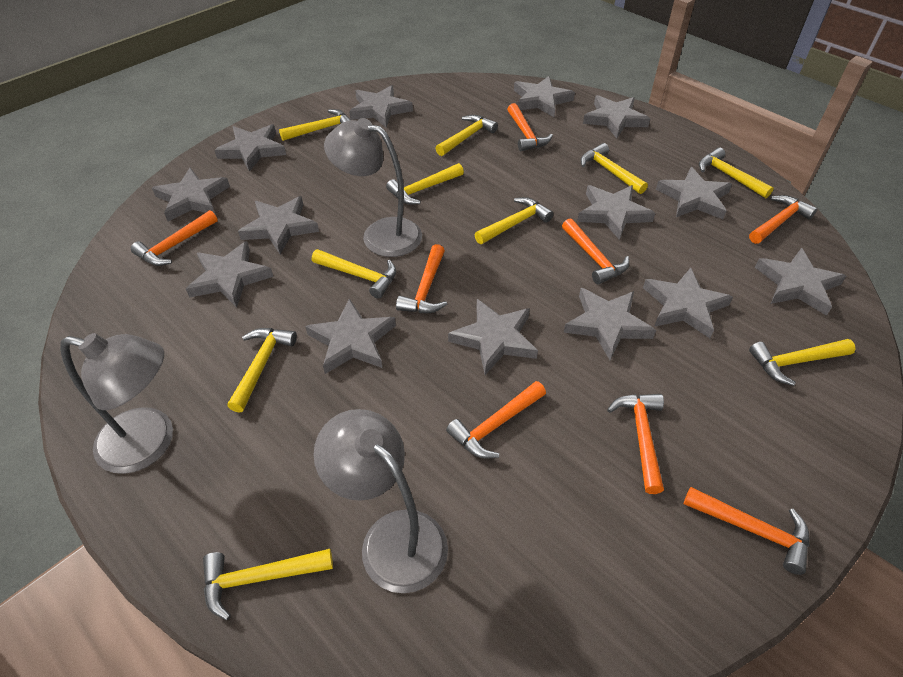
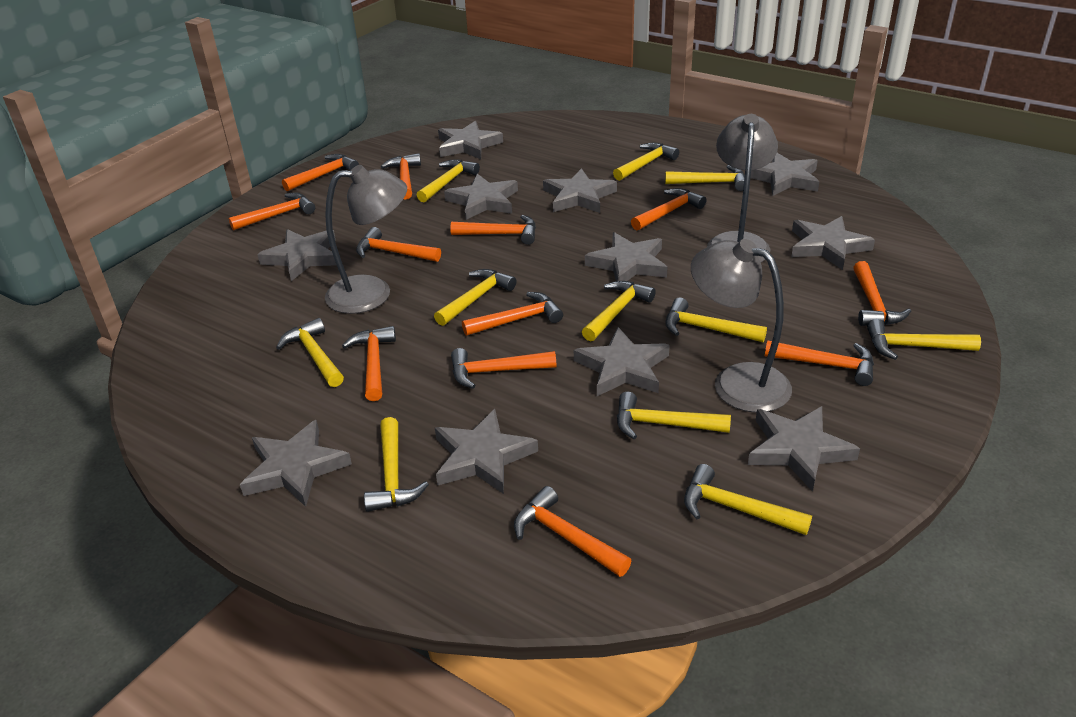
grey star: 14 -> 11
orange hammer: 8 -> 12
yellow hammer: 10 -> 11

